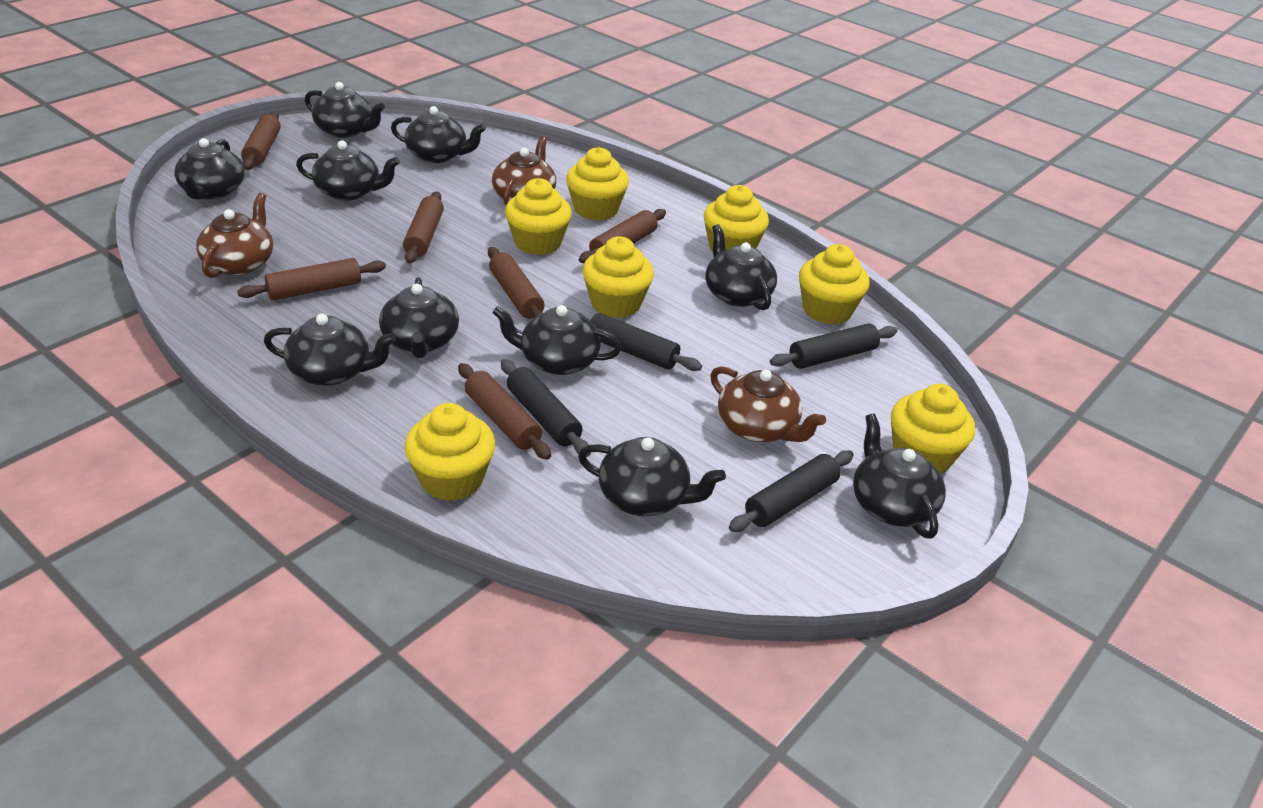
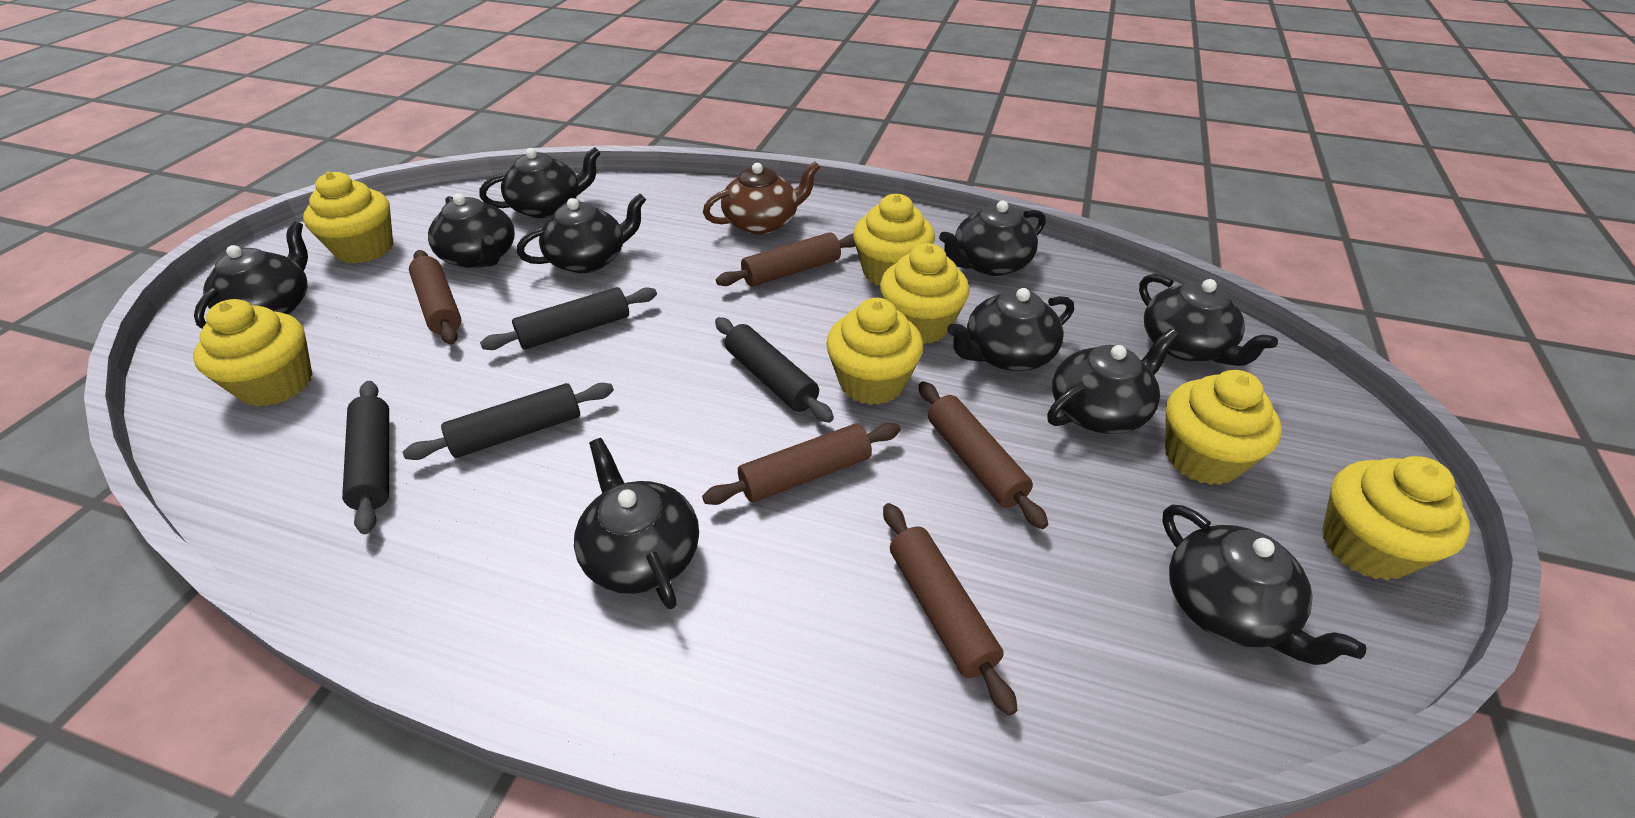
brown rolling pin: 6 -> 5
brown teapot: 3 -> 1

